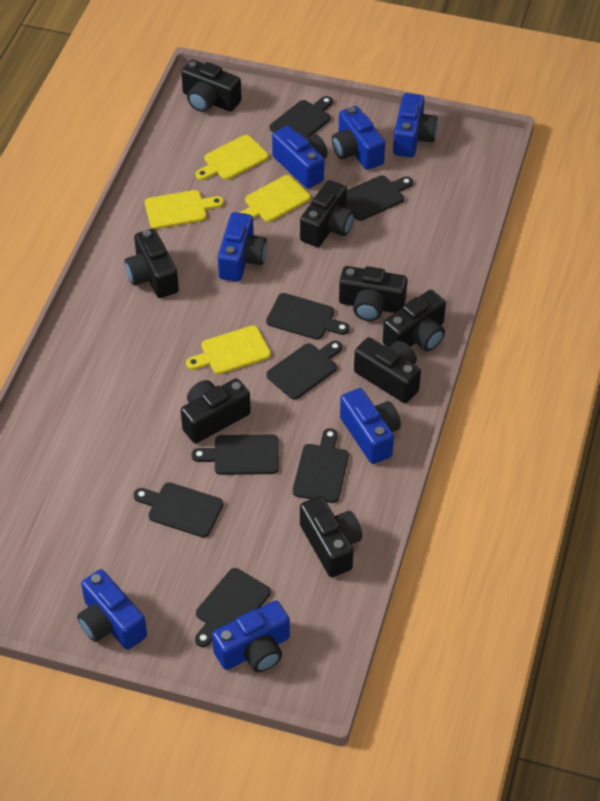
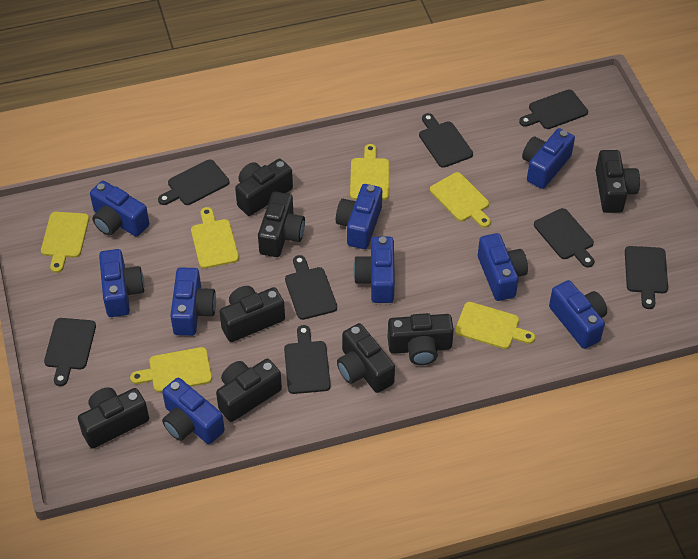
blue camera: 7 -> 9
yellow cutting board: 4 -> 6

